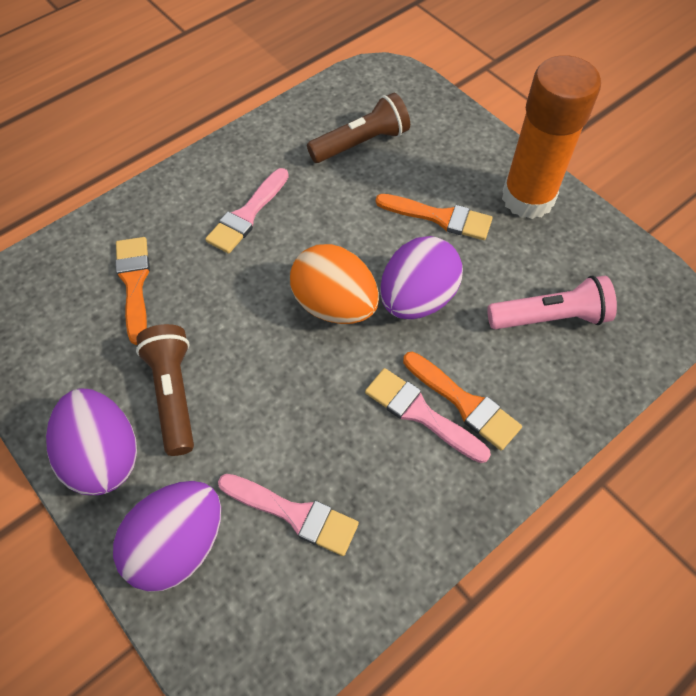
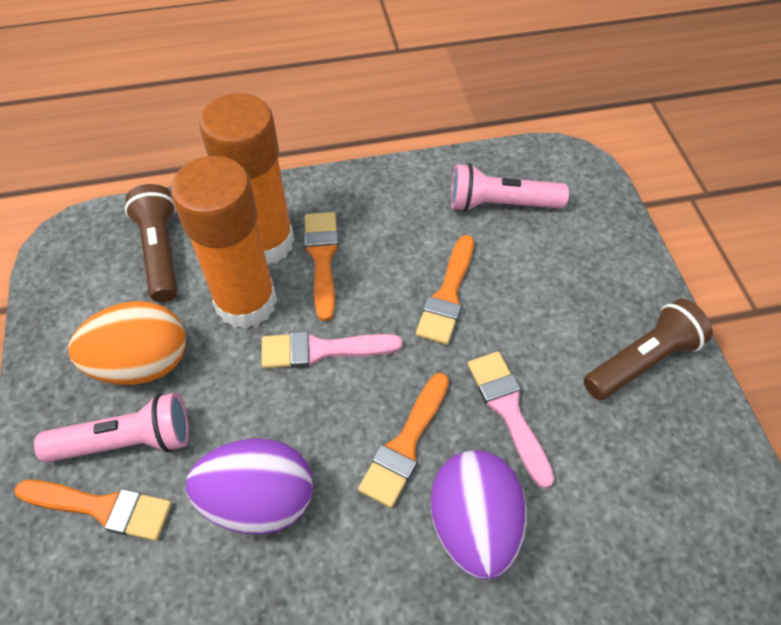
orange brush: 3 -> 4
orange glue stick: 1 -> 2
pink brush: 3 -> 2
pink flashlight: 1 -> 2
purple egg: 3 -> 2

